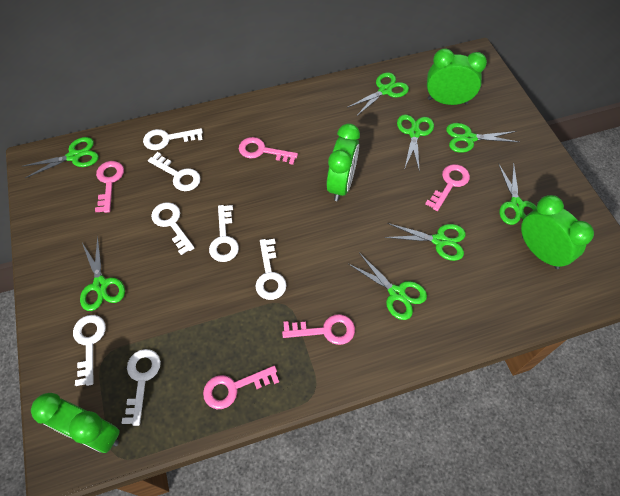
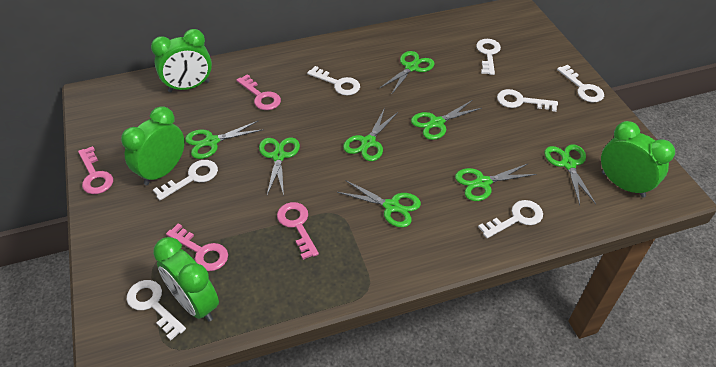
pink key: 5 -> 4

